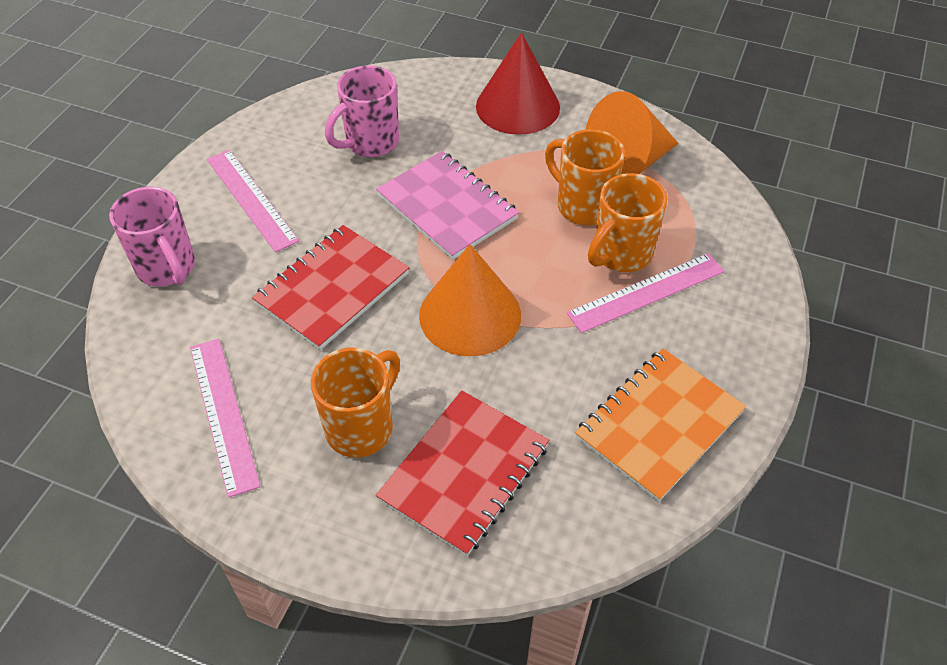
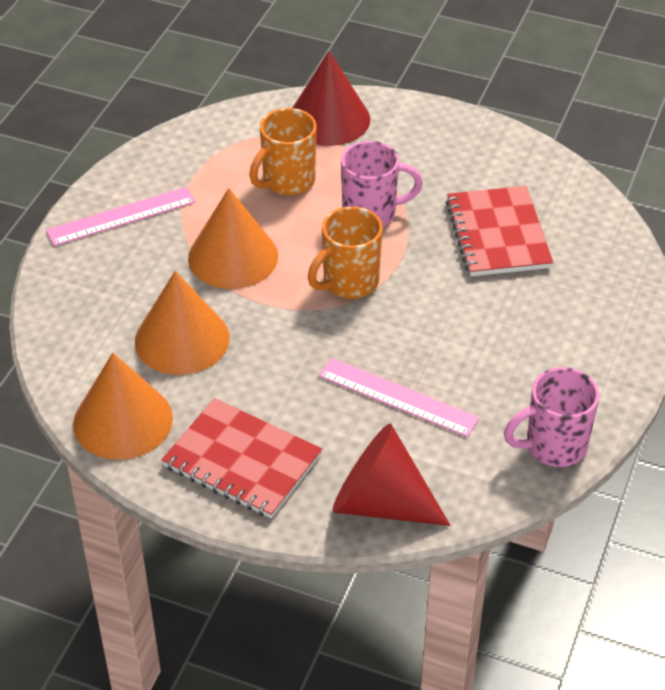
orange cone: 2 -> 3
orange mug: 3 -> 2
orange notebook: 1 -> 0
pink notebook: 1 -> 0
pink ruler: 3 -> 2
red cone: 1 -> 2

